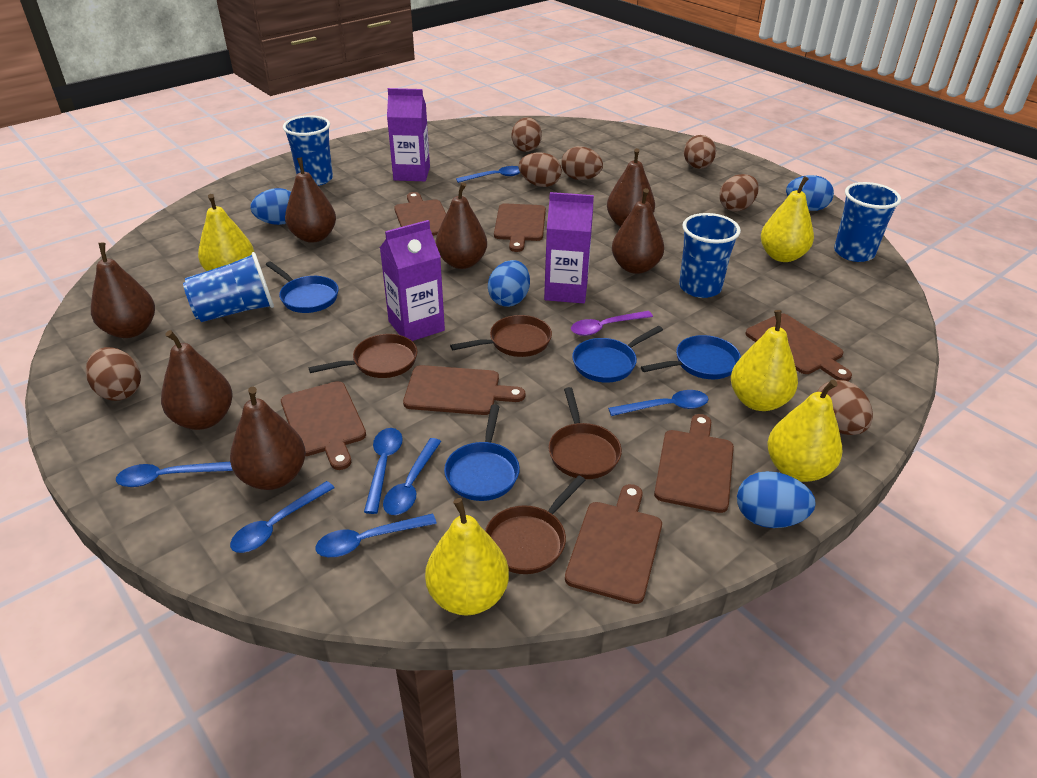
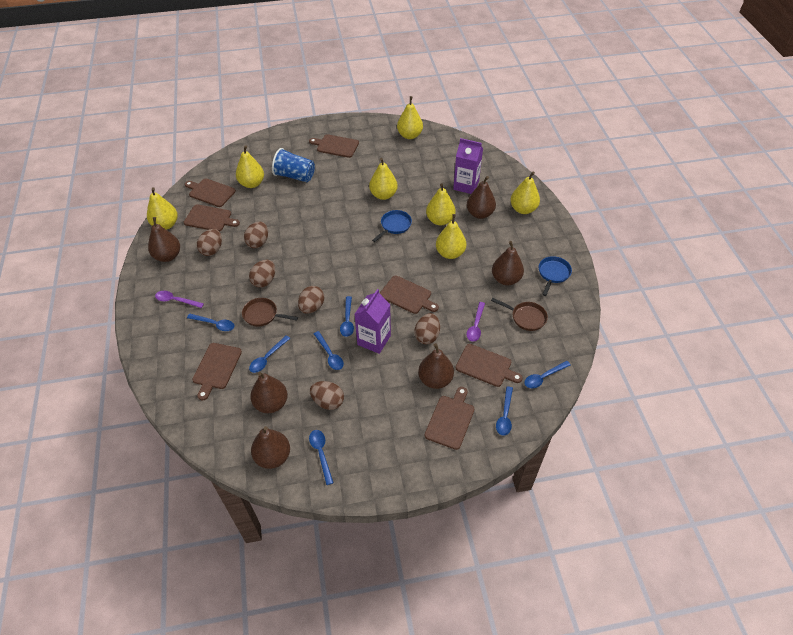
blue cup: 4 -> 1
blue egg: 4 -> 0
blue pan: 4 -> 2
brown egg: 7 -> 6
brown pan: 4 -> 2
brown pear: 7 -> 6
purple carton: 3 -> 2
purple spoon: 1 -> 2
yellow pear: 5 -> 7

